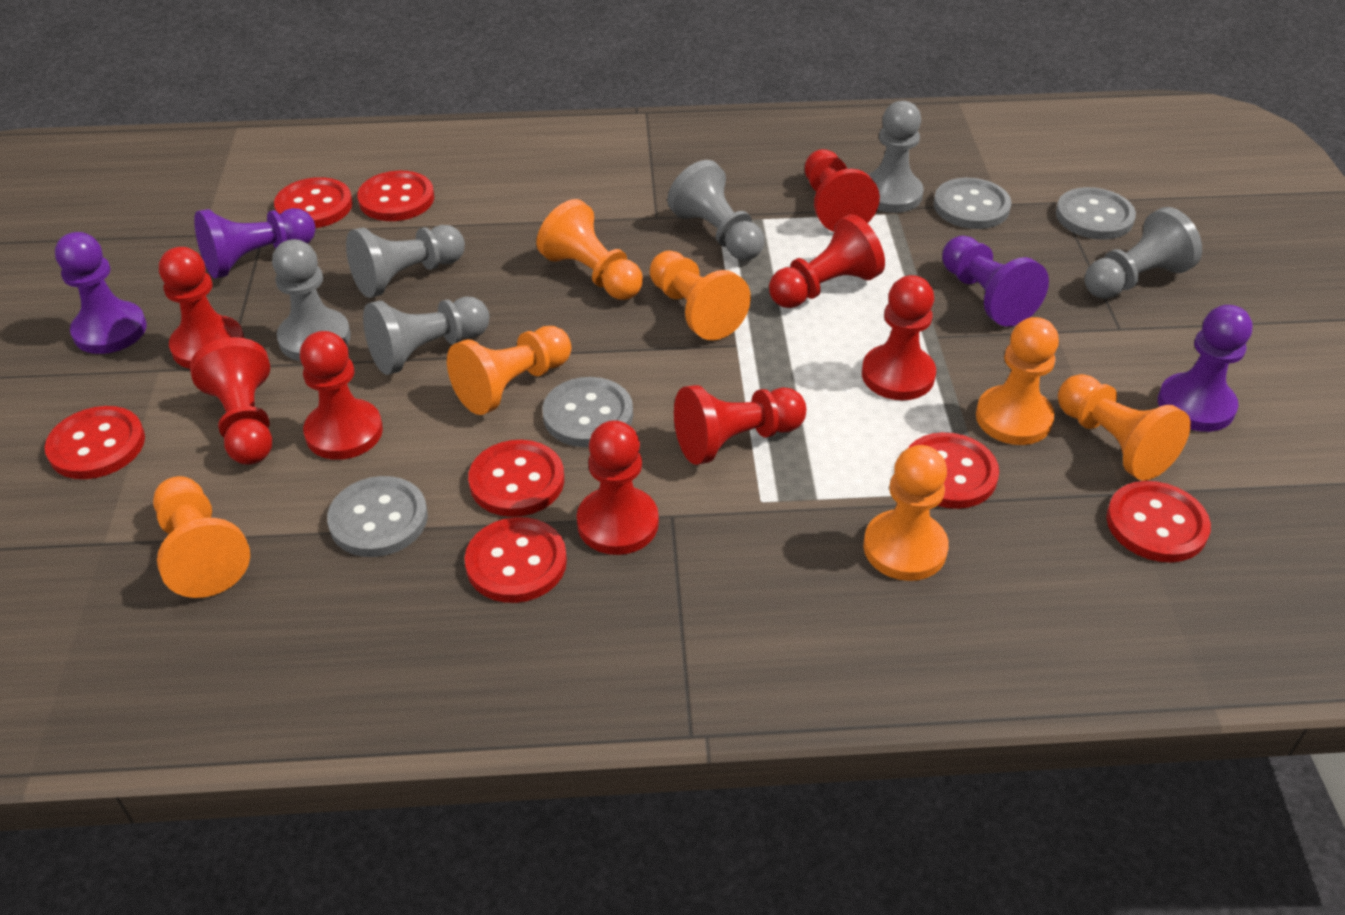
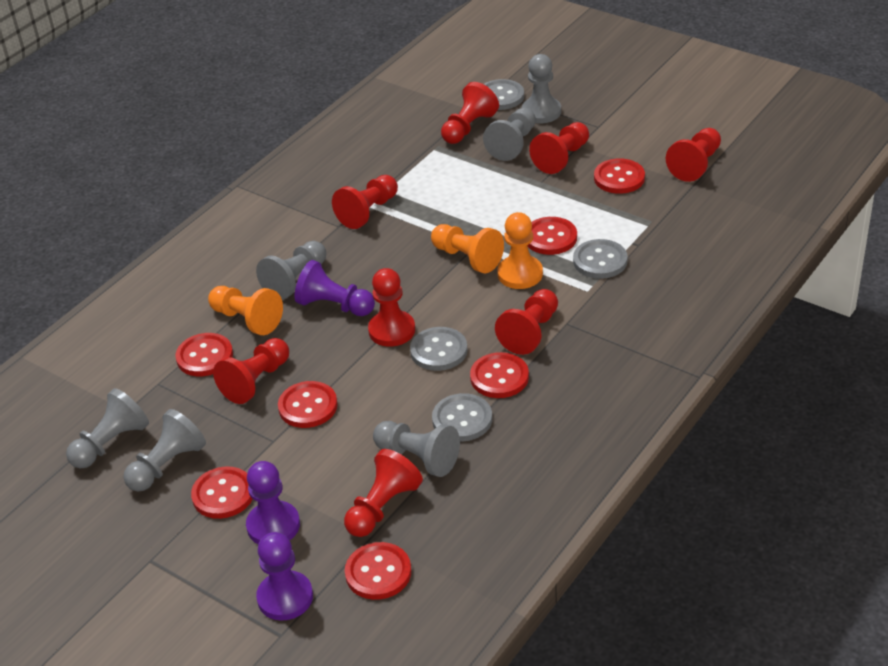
orange pawn: 7 -> 3
purple pawn: 4 -> 3

